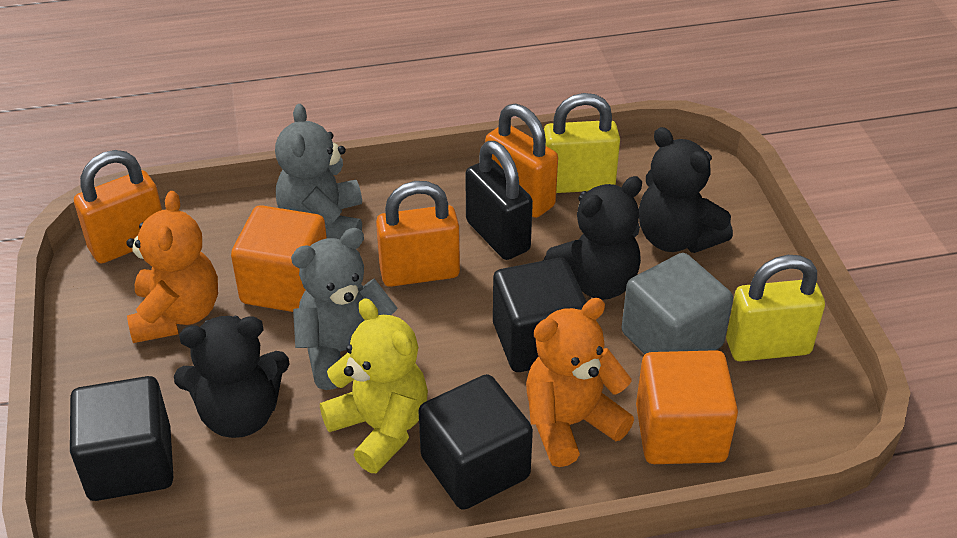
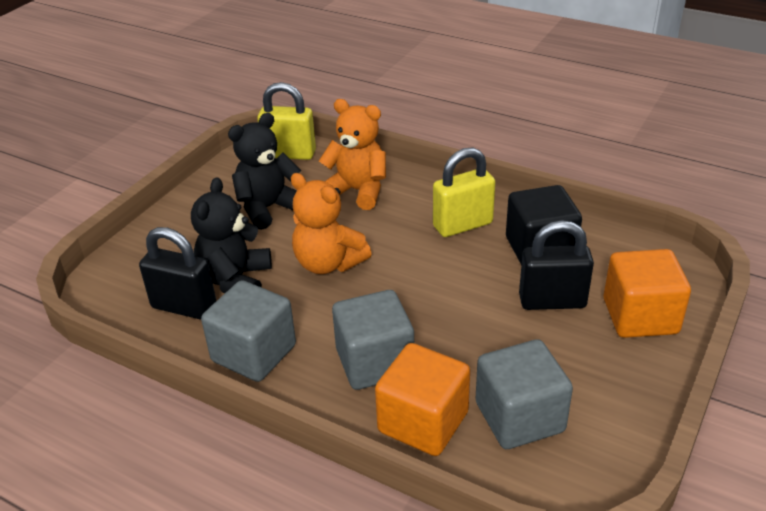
black cube: 3 -> 1
black padlock: 1 -> 2
black teddy bear: 3 -> 2
grey cube: 1 -> 3
grey teddy bear: 2 -> 0
orange padlock: 3 -> 0
yellow teddy bear: 1 -> 0

